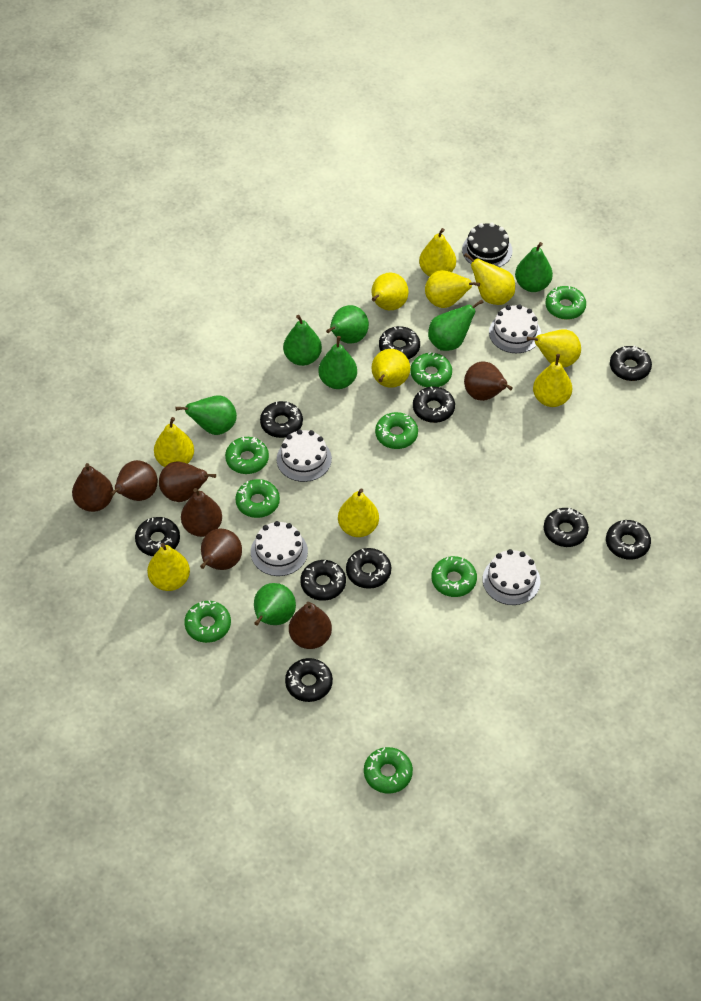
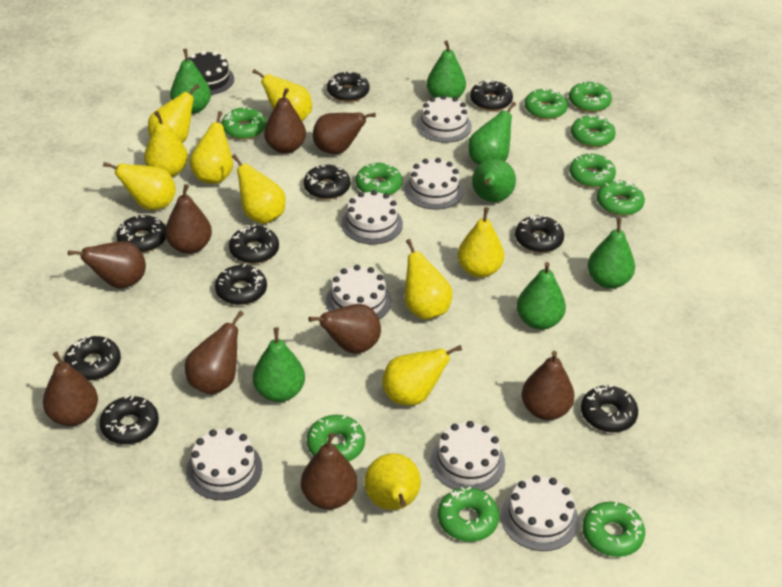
brown pear: 7 -> 9
green donut: 8 -> 10
white cake: 4 -> 7

